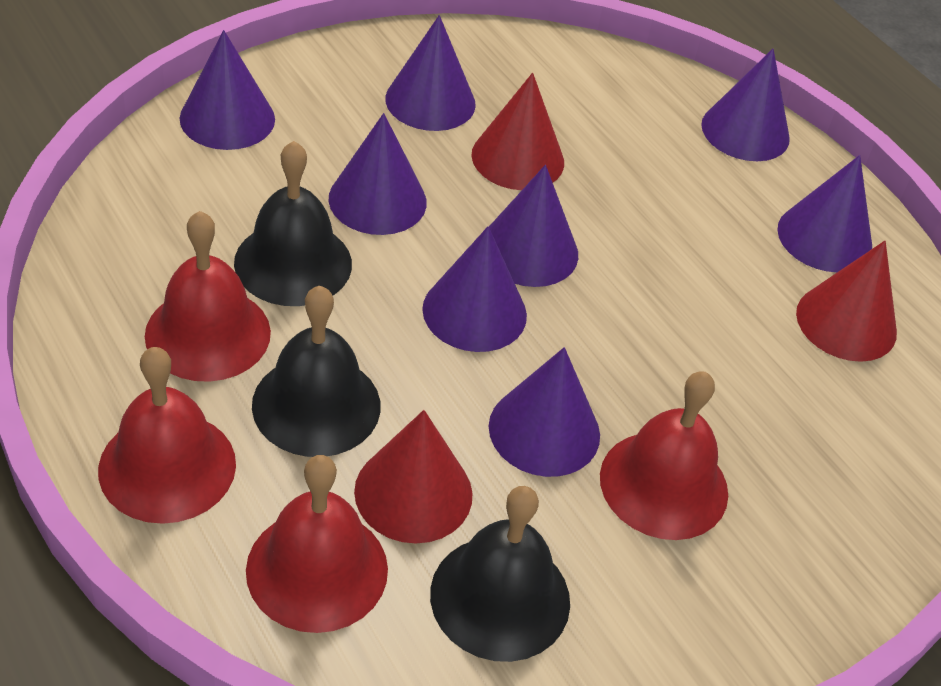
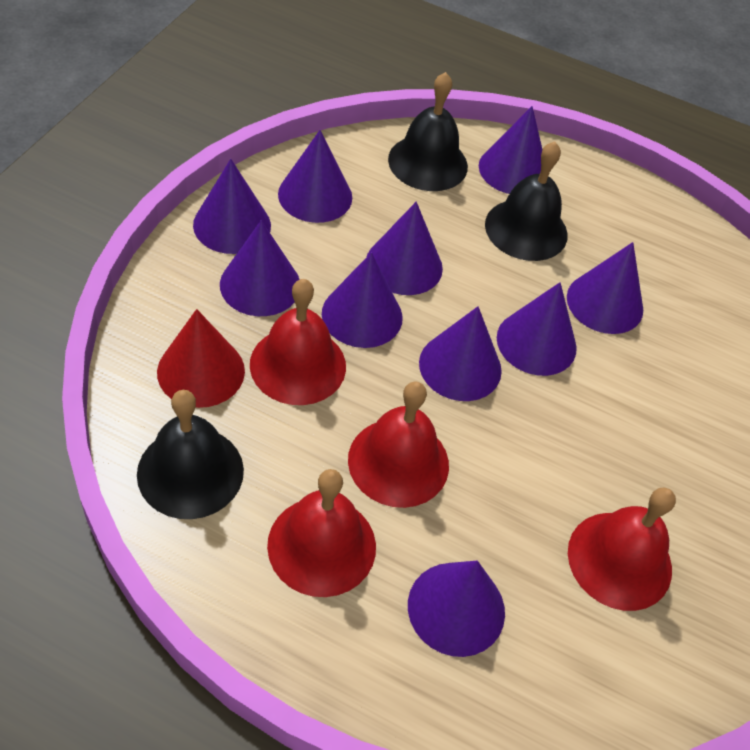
purple cone: 8 -> 10
red cone: 3 -> 1

